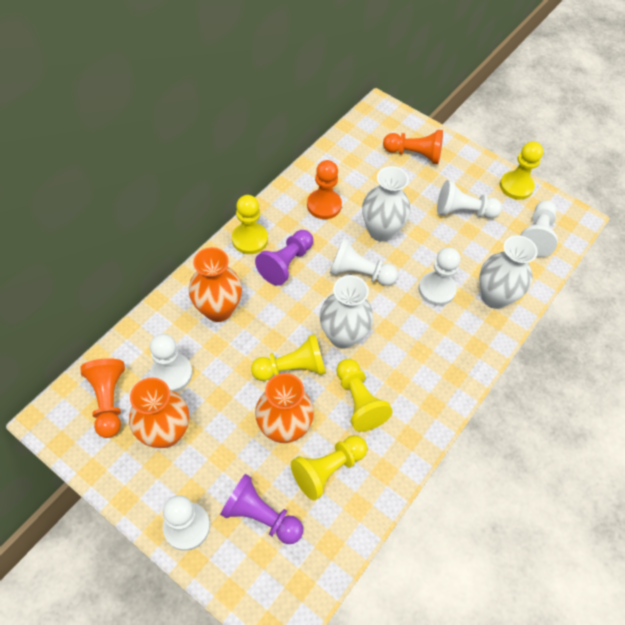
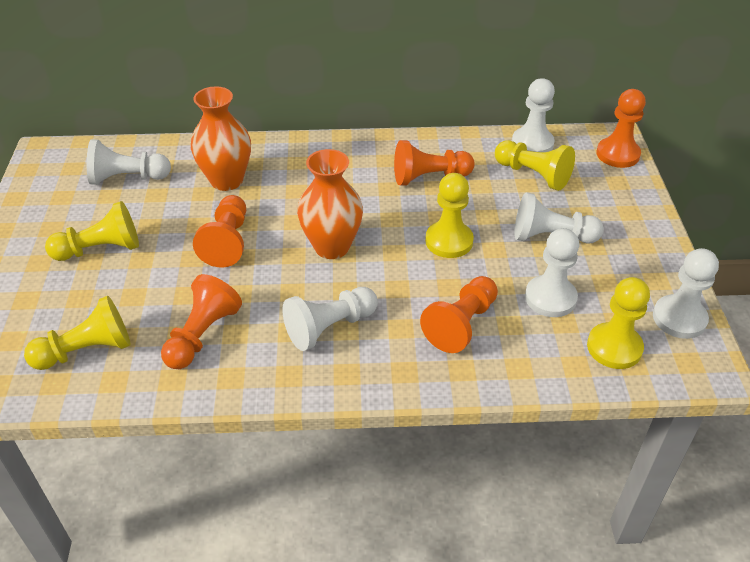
orange pawn: 3 -> 5
orange vase: 3 -> 2
purple pawn: 2 -> 0
white vase: 3 -> 0

